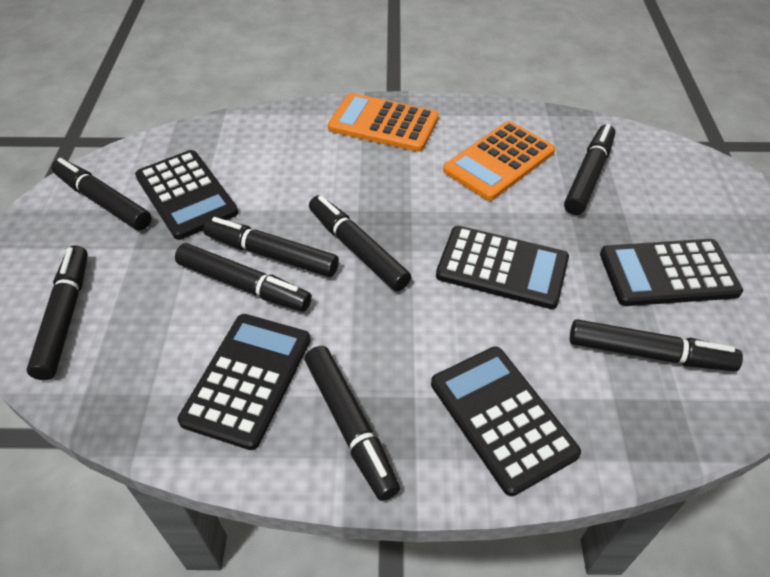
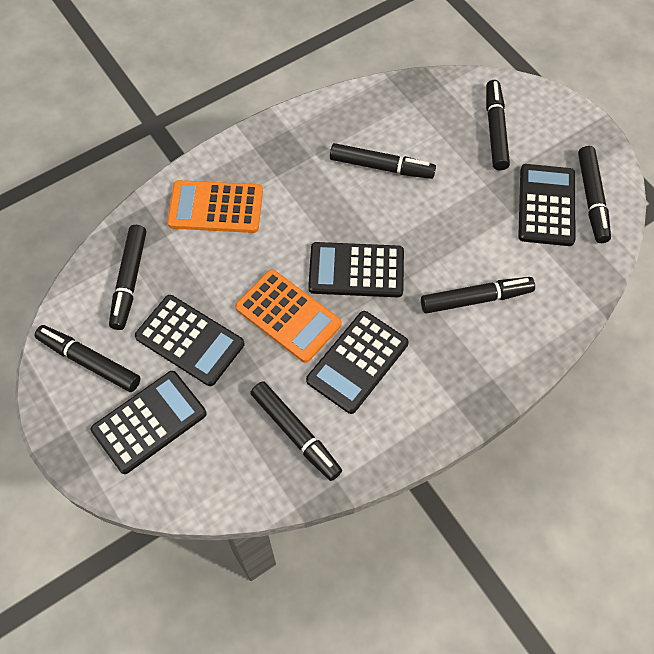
black marker: 8 -> 7

